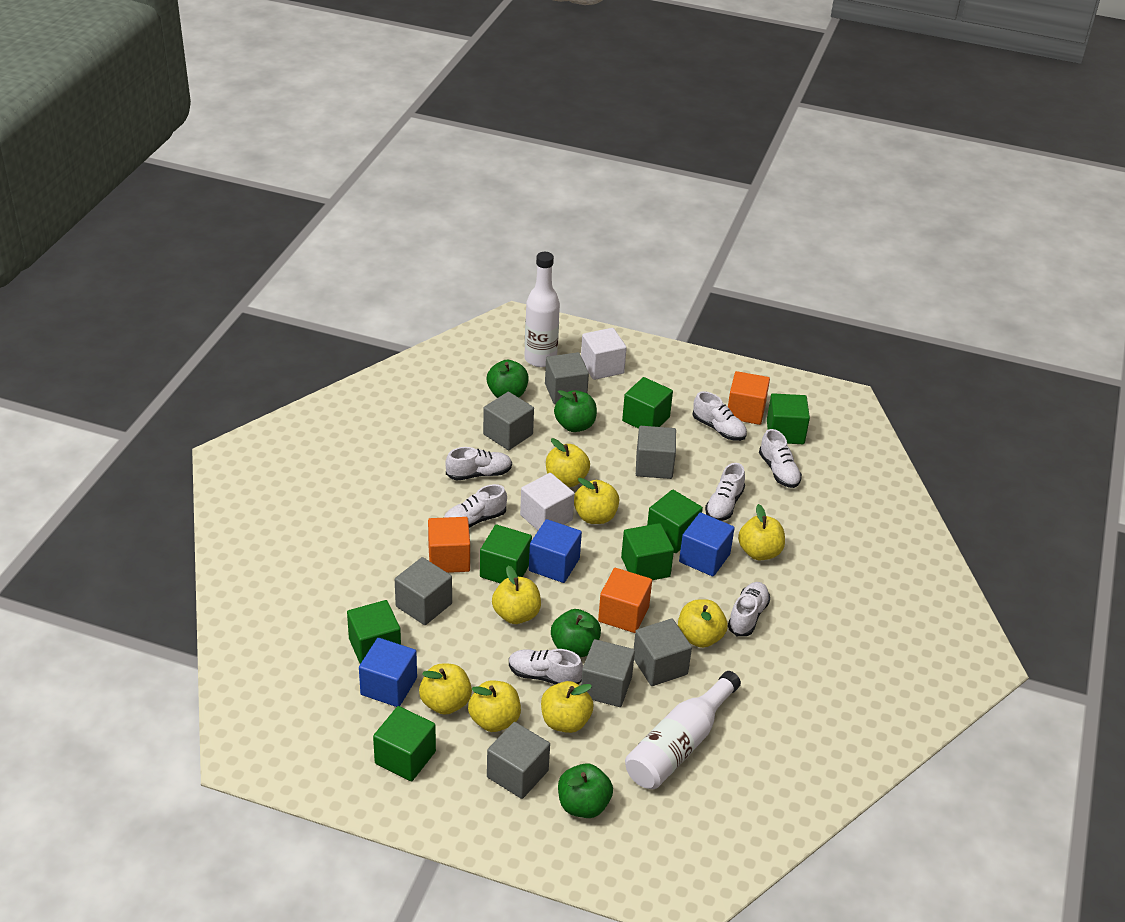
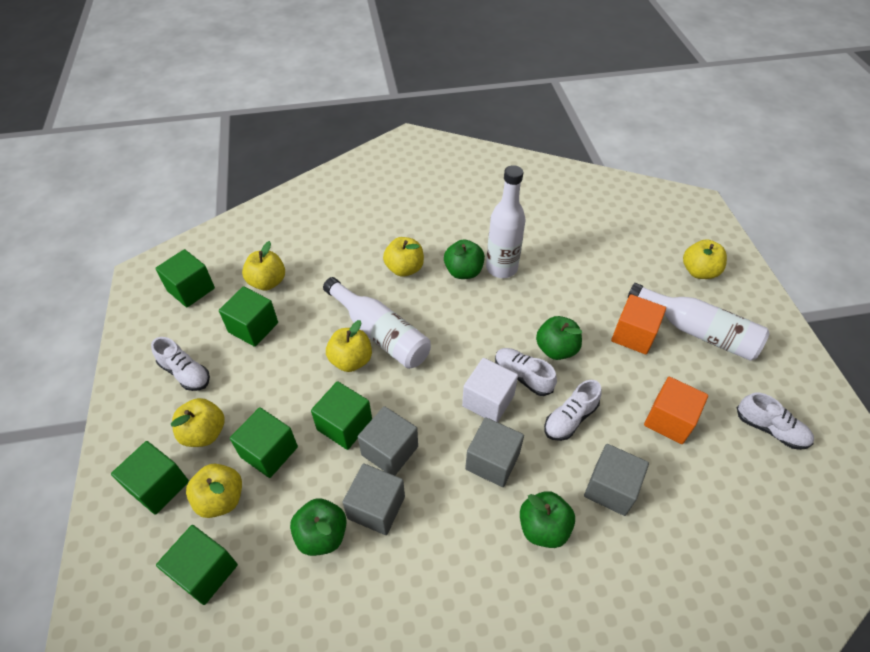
blue cube: 3 -> 0
green cube: 7 -> 6
grey cube: 7 -> 4
orange cube: 3 -> 2
white bottle: 2 -> 3
white cube: 2 -> 1
white shoe: 7 -> 4
yellow apple: 8 -> 6

